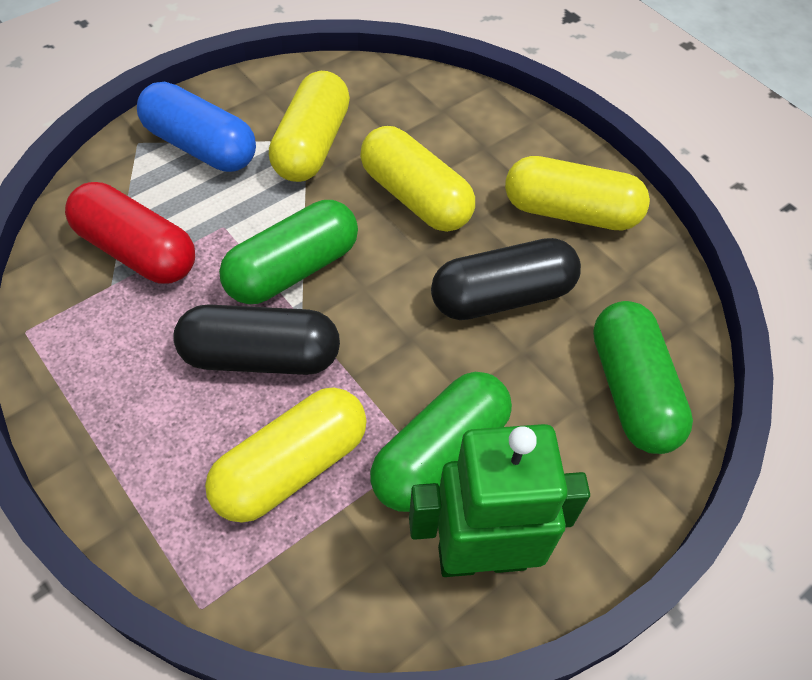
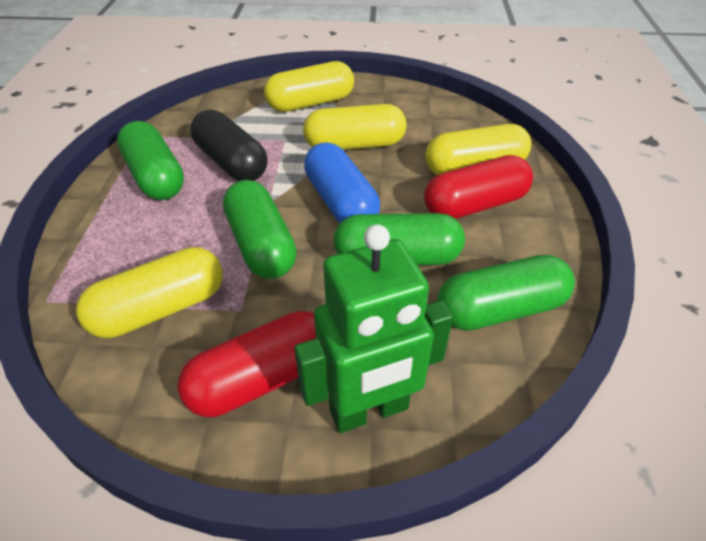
black capsule: 2 -> 1
green capsule: 3 -> 4
red capsule: 1 -> 2

